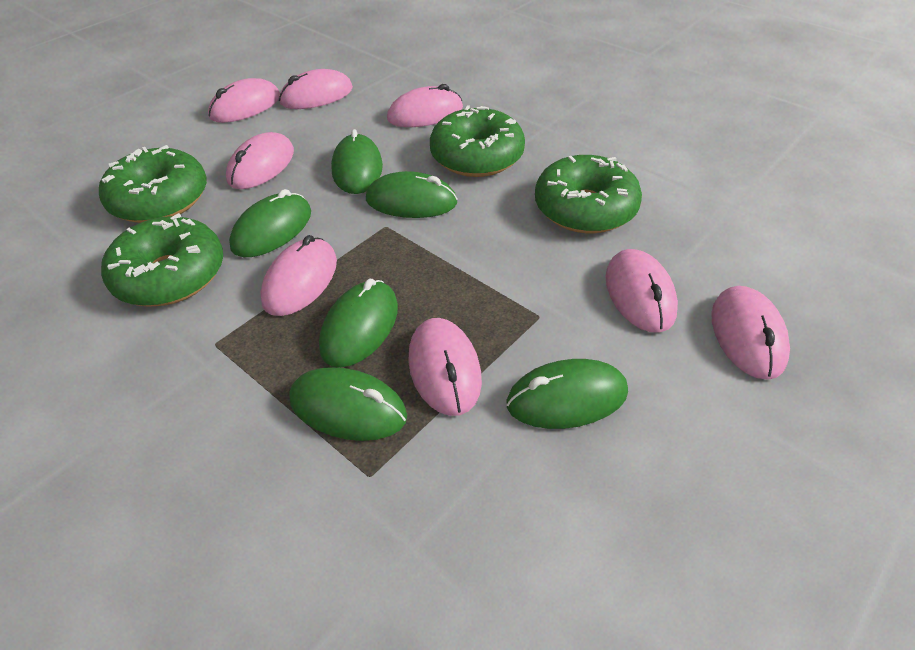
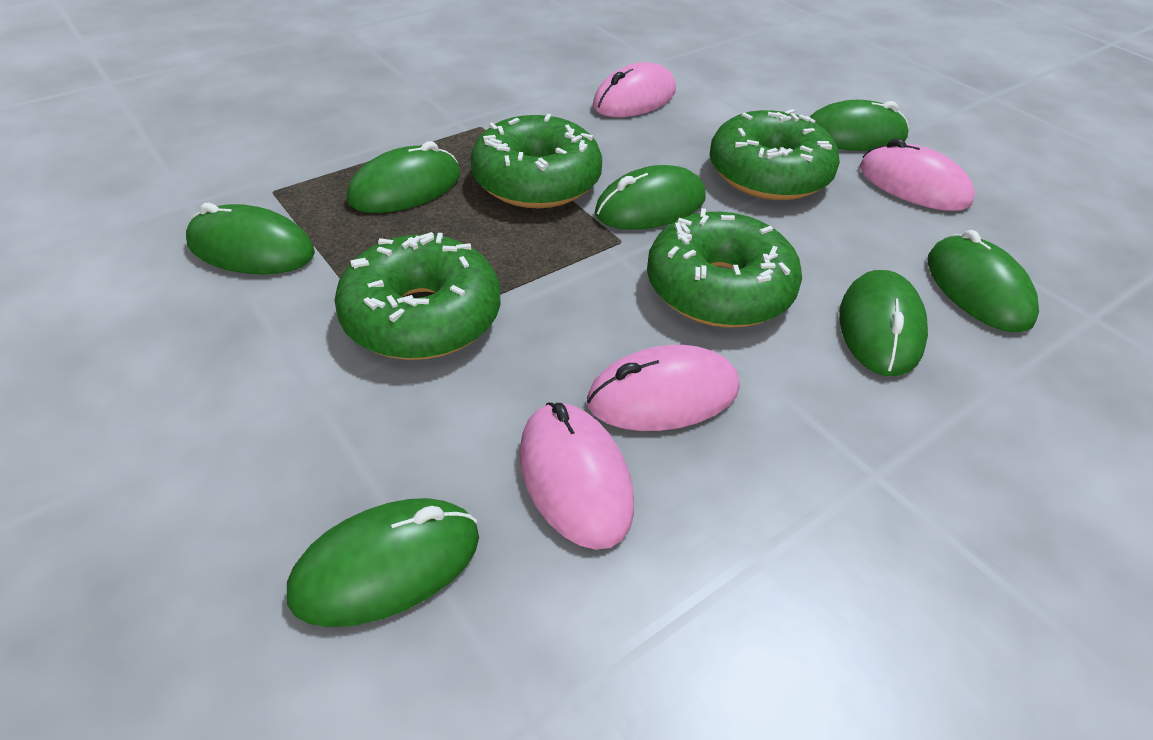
green mouse: 6 -> 7
pink mouse: 8 -> 4

